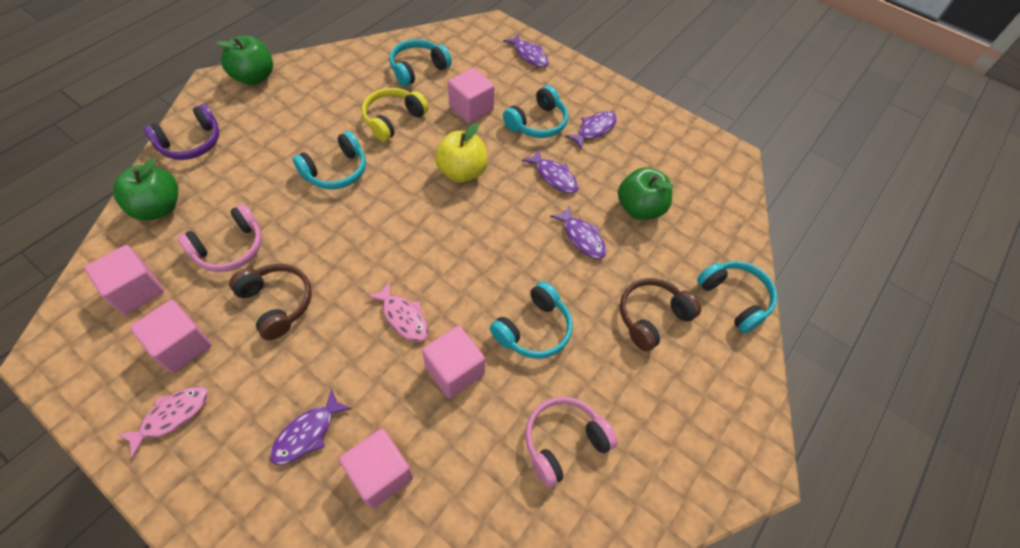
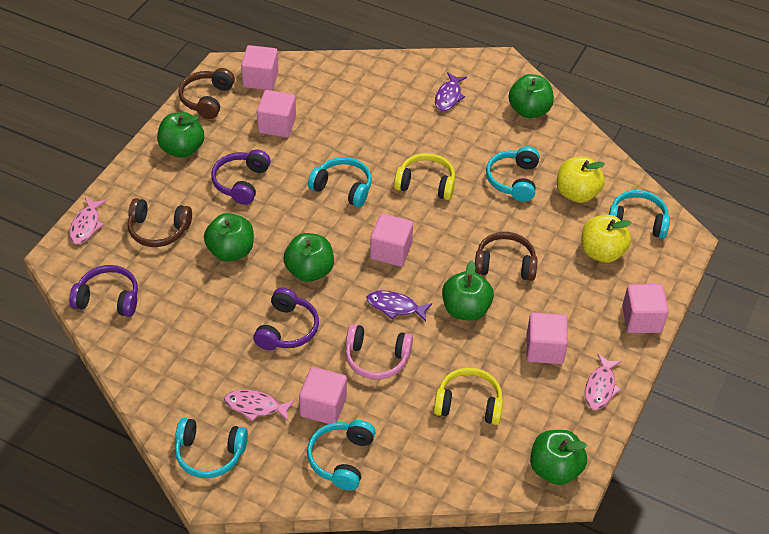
brown headphones: 2 -> 3
green apple: 3 -> 6
pink cube: 5 -> 6
pink fish: 2 -> 3
pink headphones: 2 -> 1
purple fish: 5 -> 2
purple headphones: 1 -> 3
yellow apple: 1 -> 2
yellow headphones: 1 -> 2

